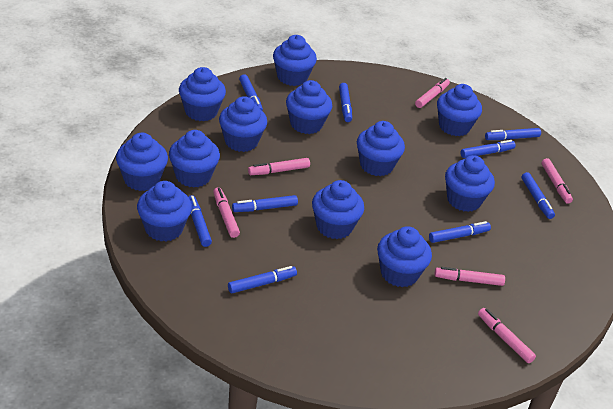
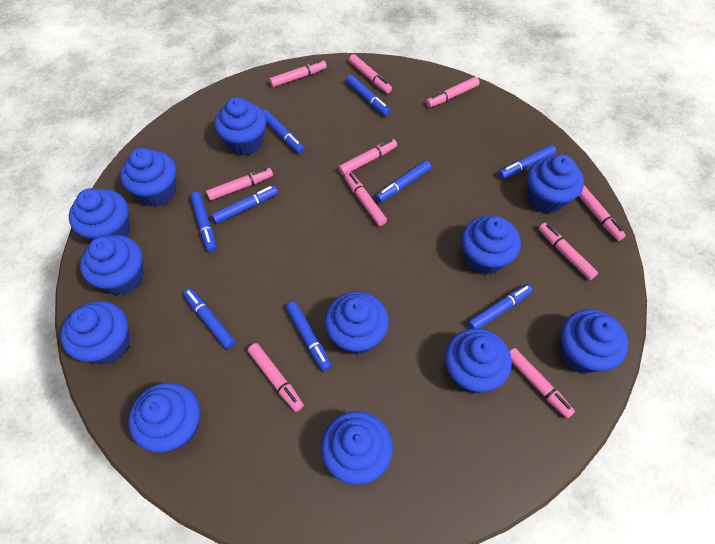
pink marker: 6 -> 10

